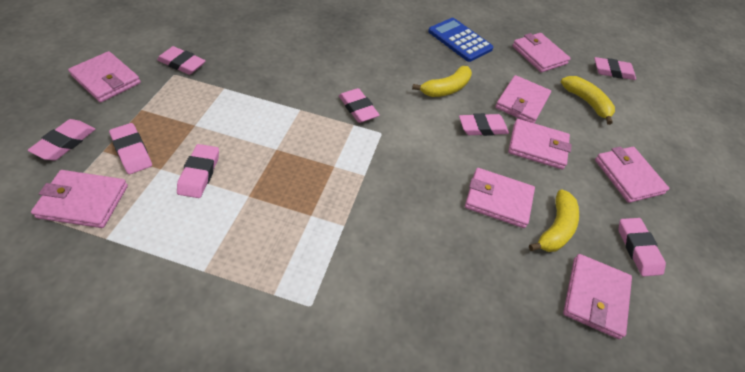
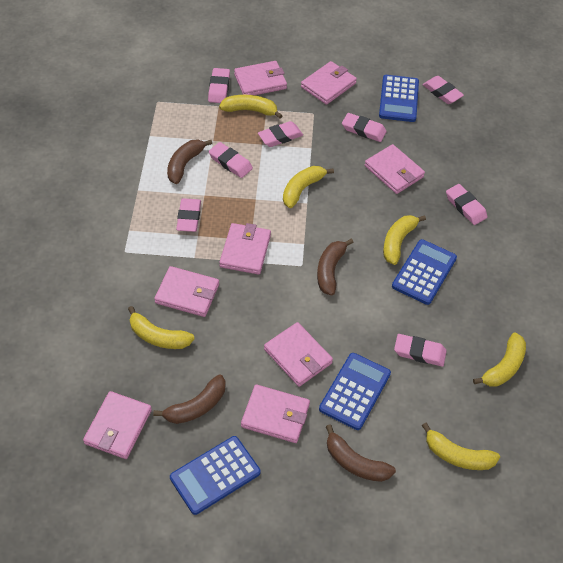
blue calculator: 1 -> 4
brown banana: 0 -> 4
yellow banana: 3 -> 6

